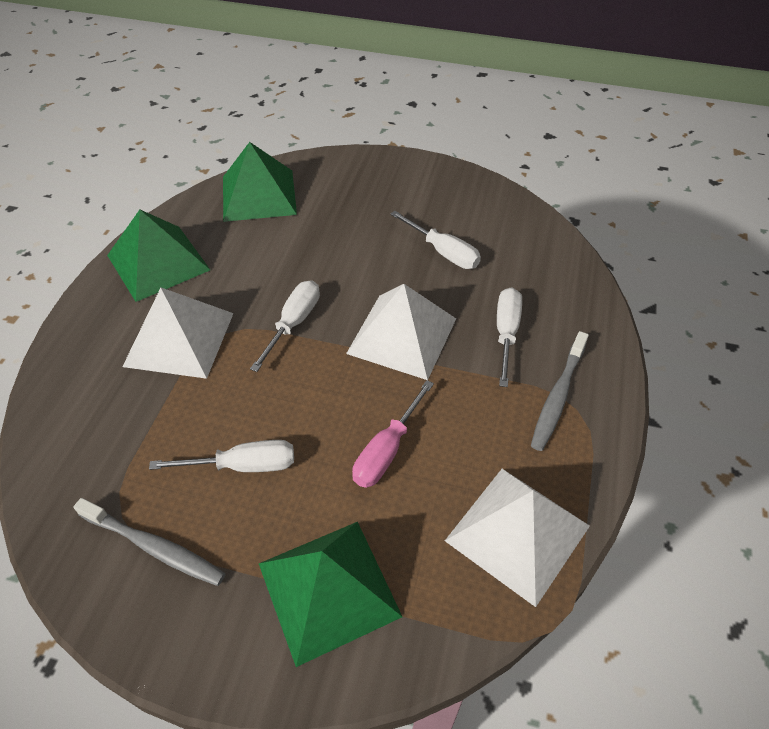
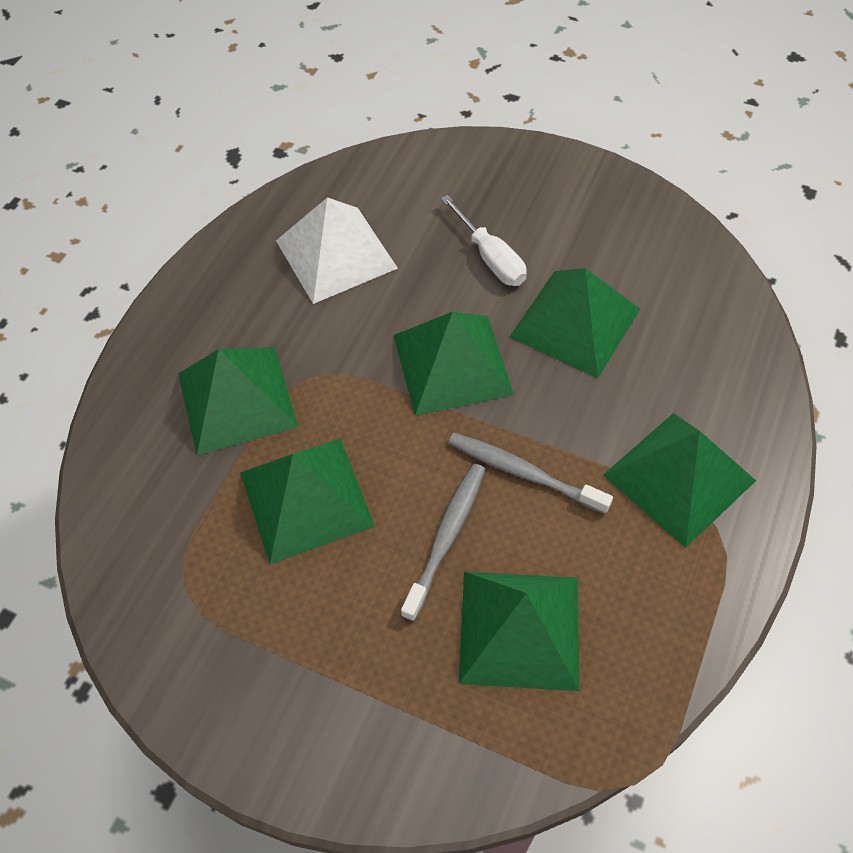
green pyramid: 3 -> 6
pink screwdriver: 1 -> 0
white pyramid: 3 -> 1
white screwdriver: 4 -> 1

